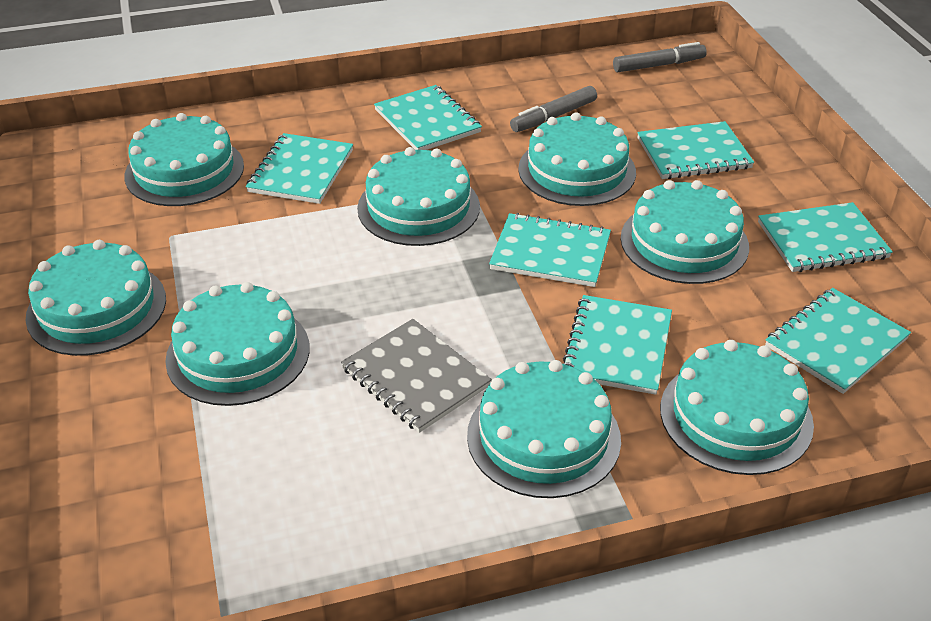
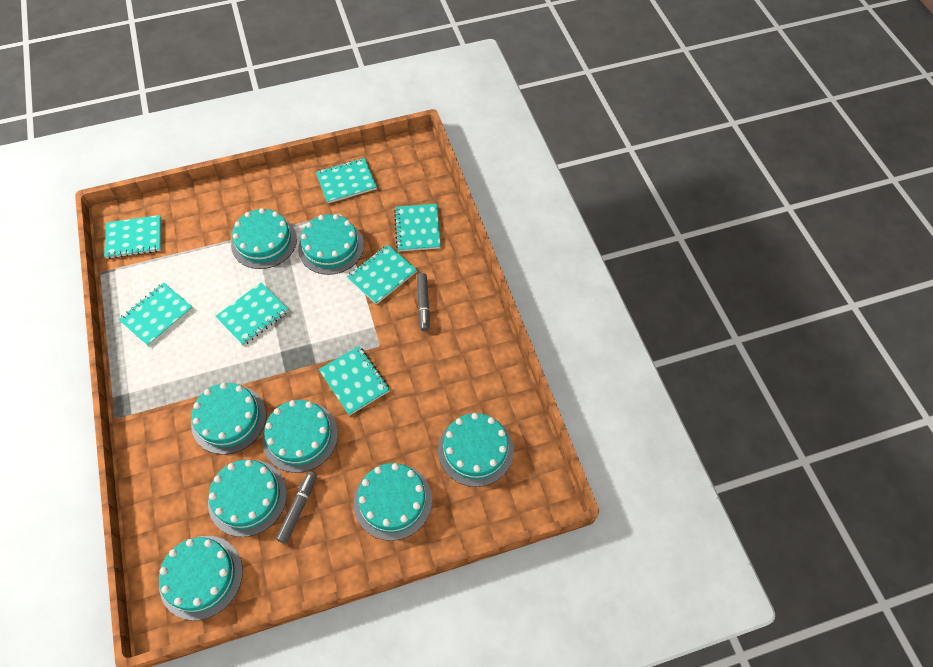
grey notebook: 1 -> 0

